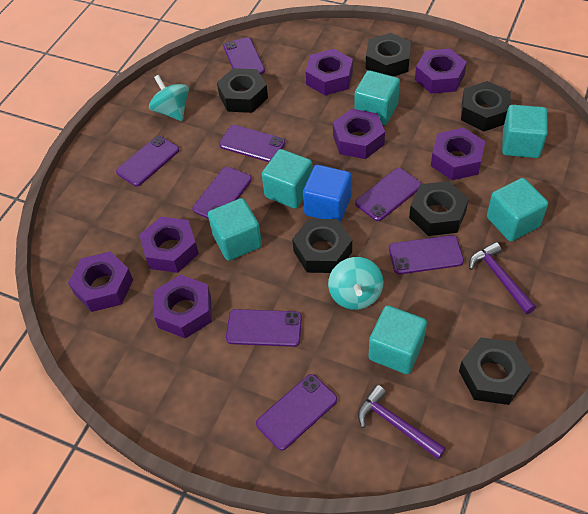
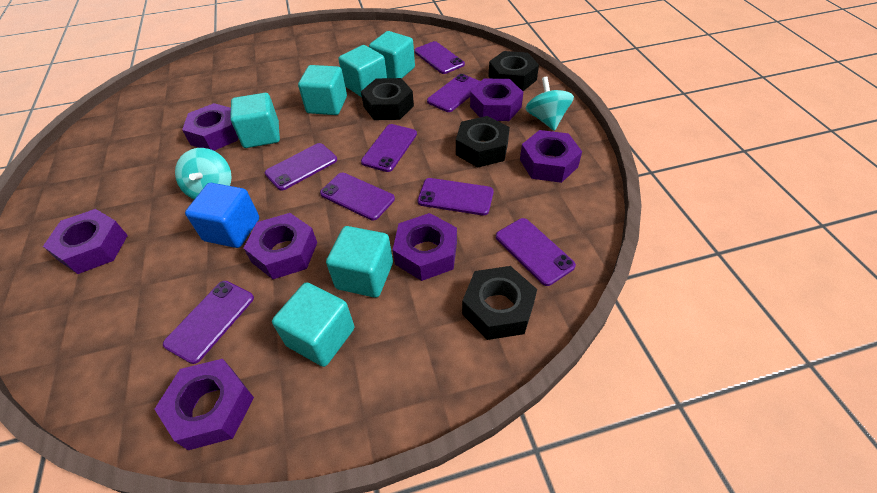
black nut: 6 -> 4
purple hammer: 2 -> 0

